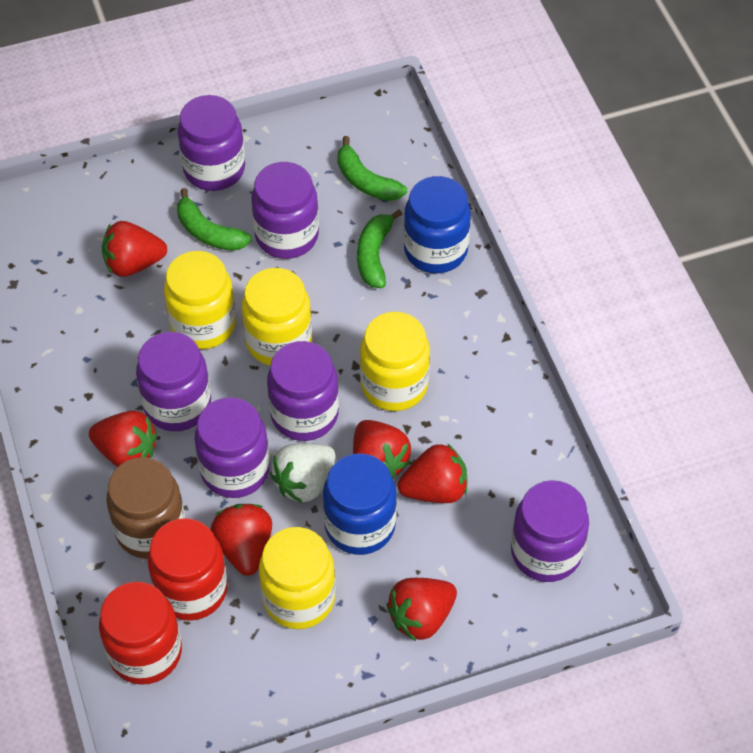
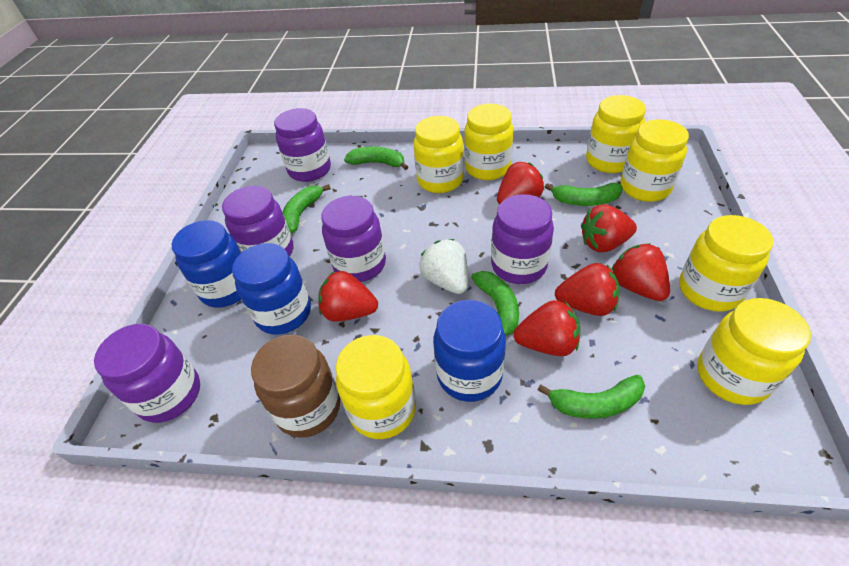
blue jar: 2 -> 3
green banana: 3 -> 5
purple jar: 6 -> 5
red jar: 2 -> 0
yellow jar: 4 -> 7

